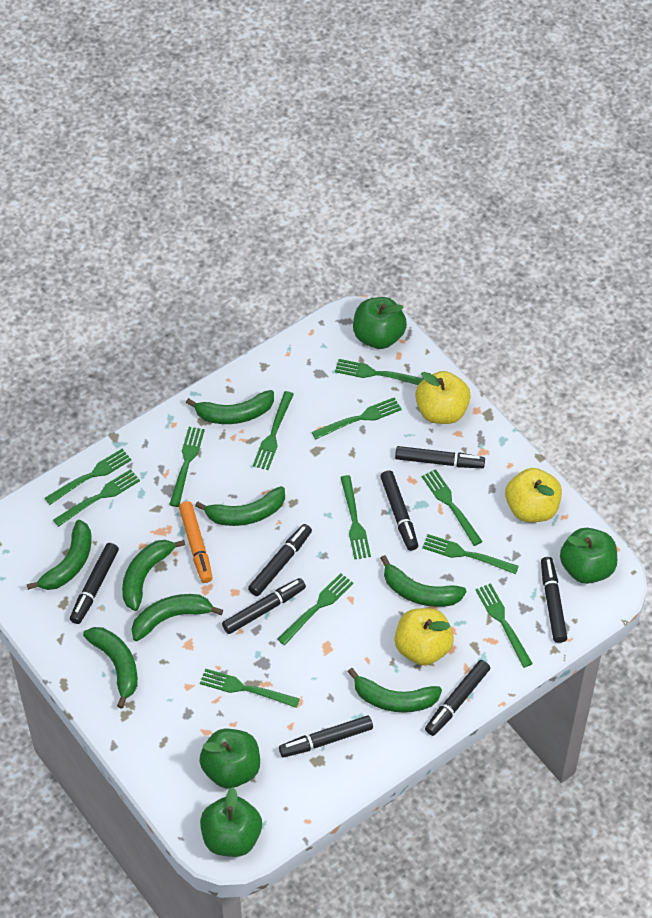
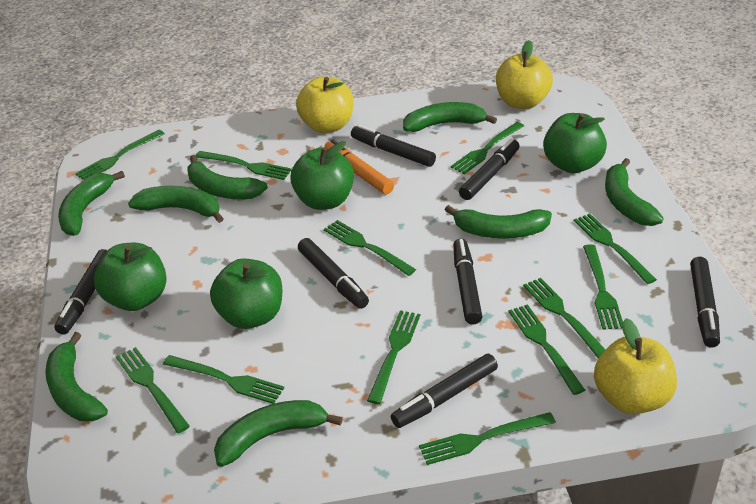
black marker: 8 -> 7

